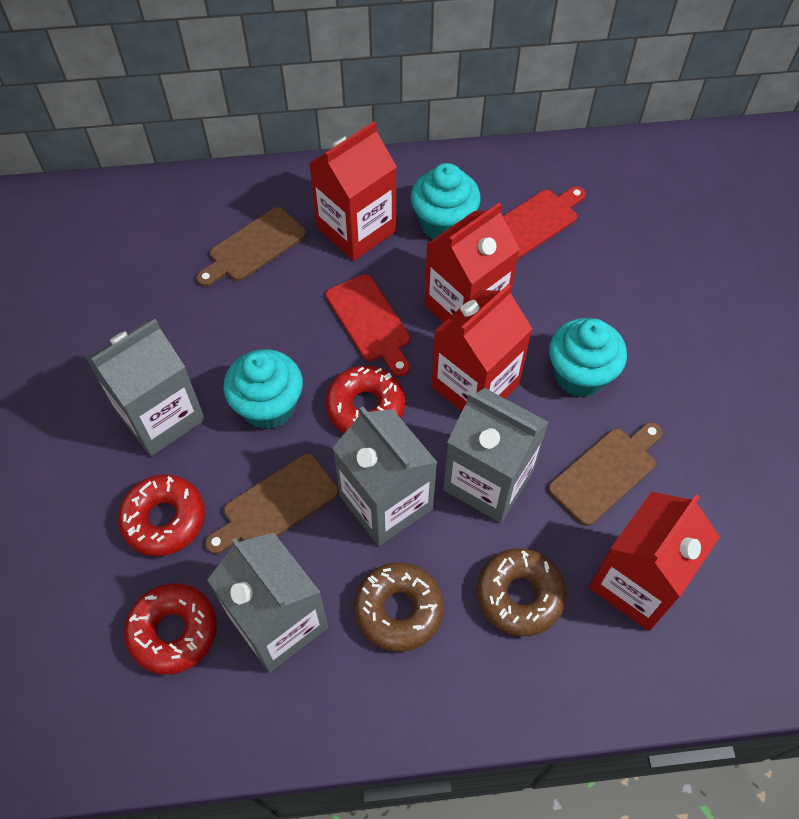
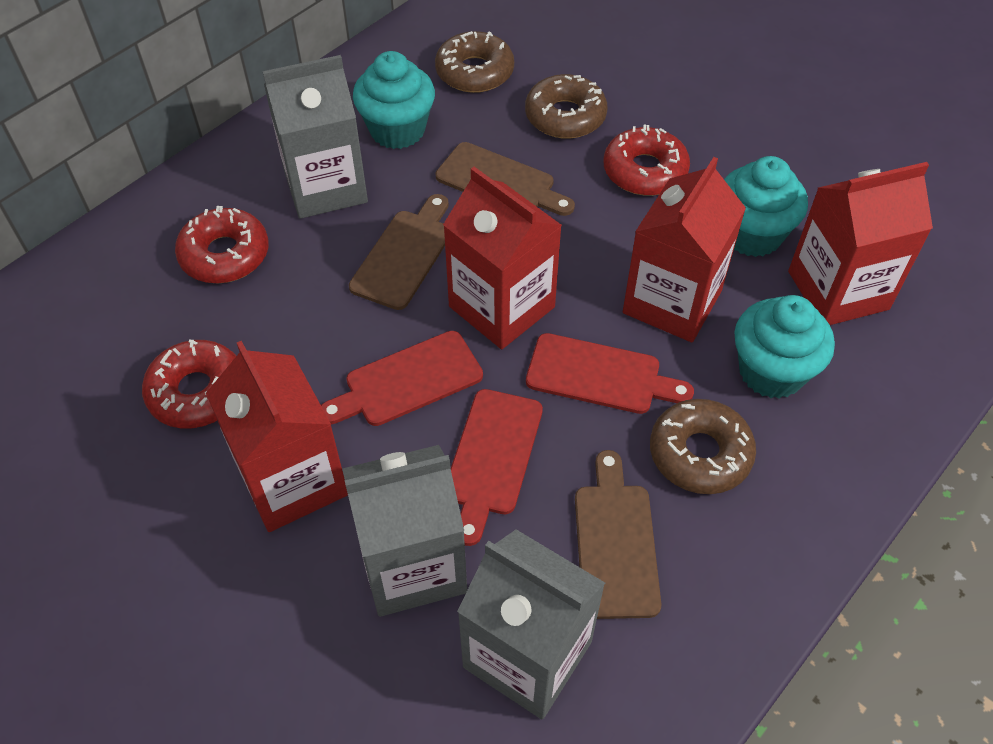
brown donut: 2 -> 3
grey carton: 4 -> 3
red cutting board: 2 -> 3

